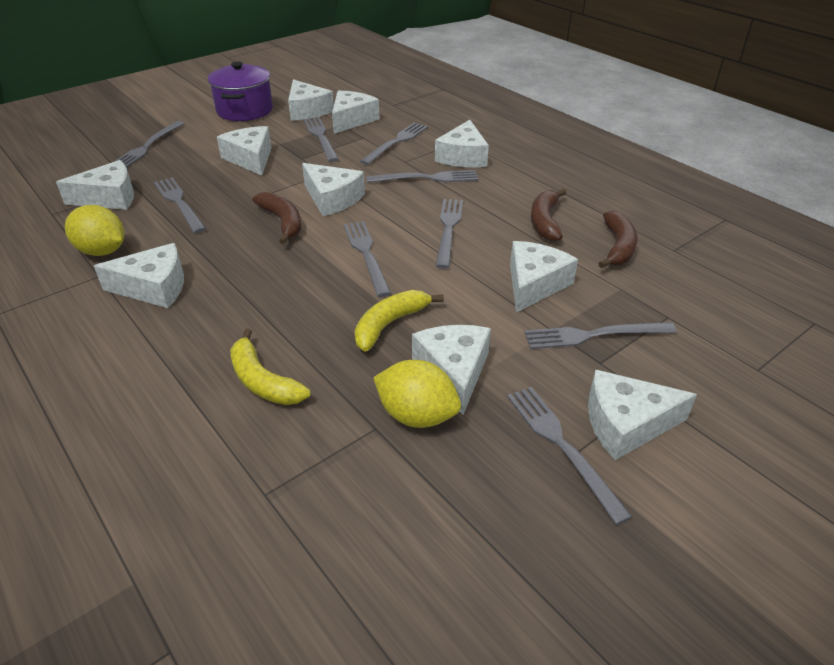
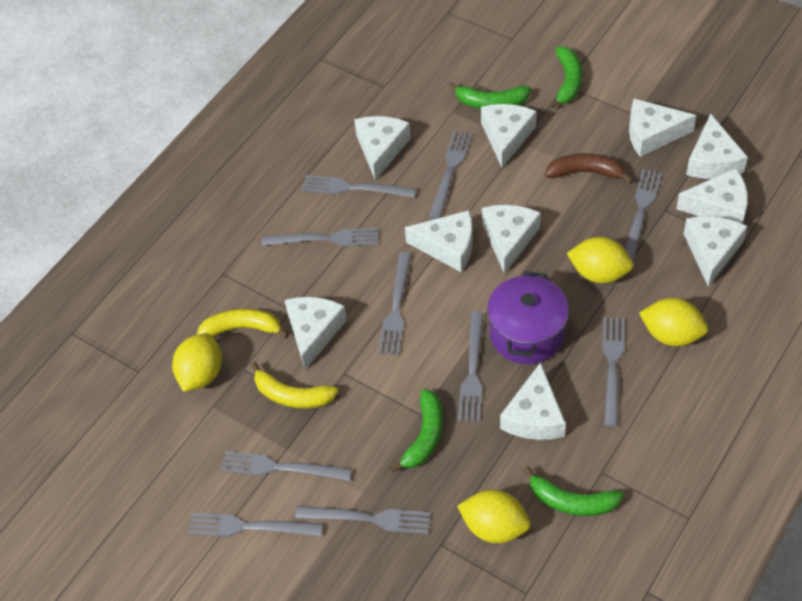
brown banana: 3 -> 1
green banana: 0 -> 4
grey fork: 9 -> 10
yellow lemon: 2 -> 4

